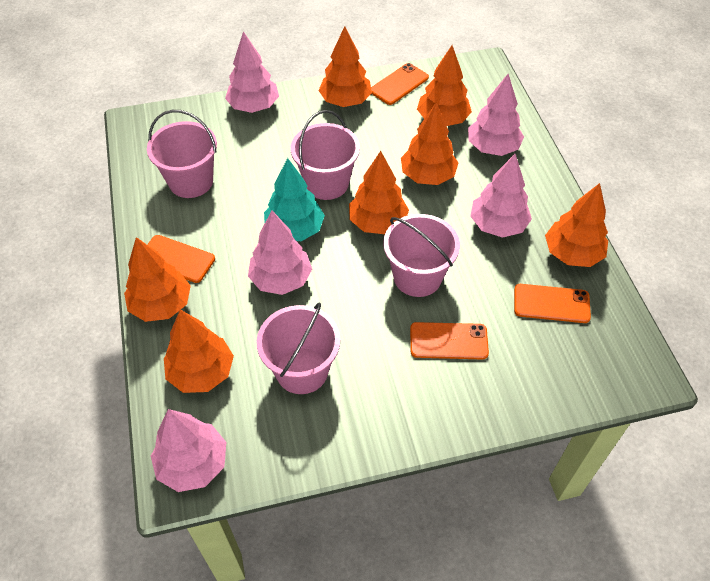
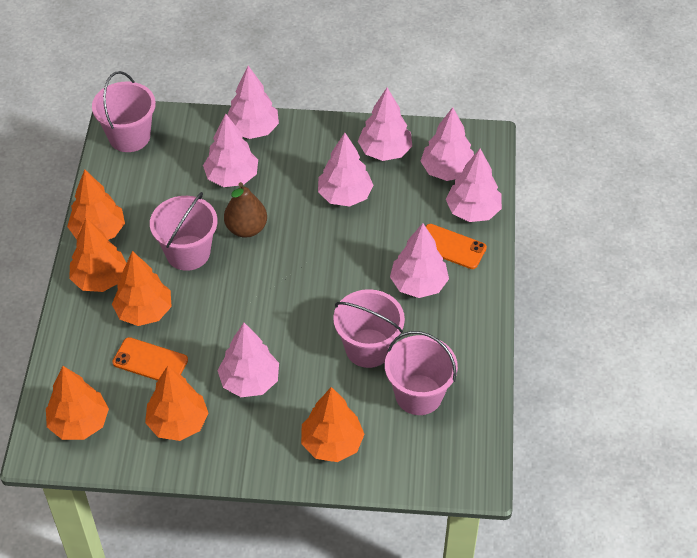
brown pear: 0 -> 1
orange phone: 4 -> 2
orange tree: 7 -> 6
pink tree: 5 -> 8
turquoise tree: 1 -> 0

